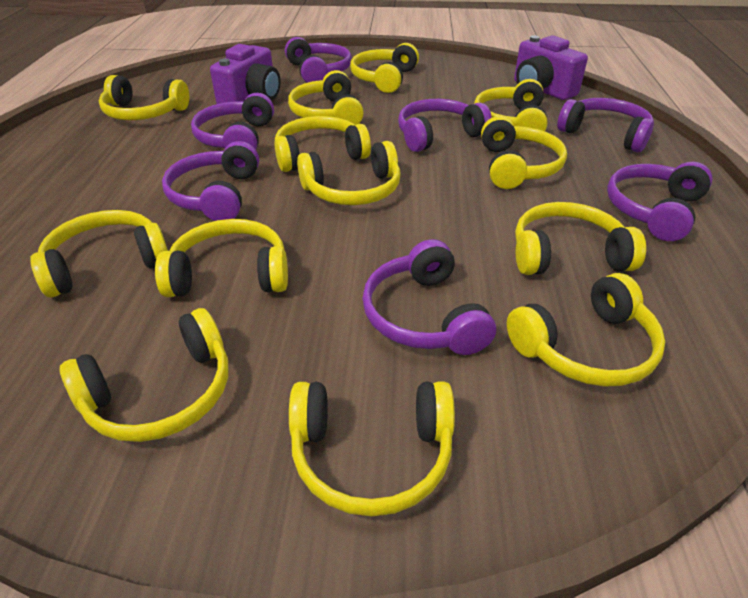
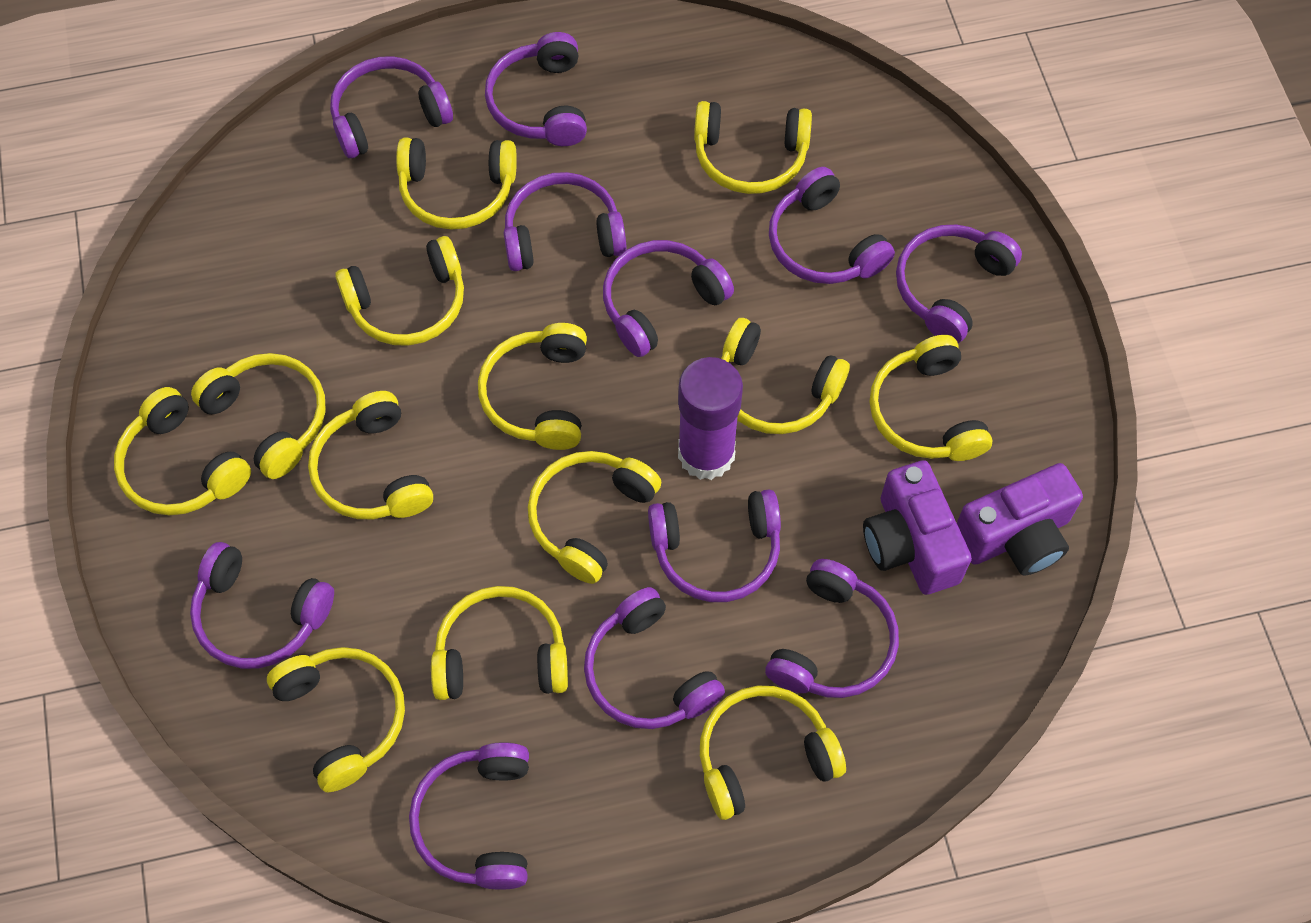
purple glue stick: 0 -> 1
purple headphones: 7 -> 11

